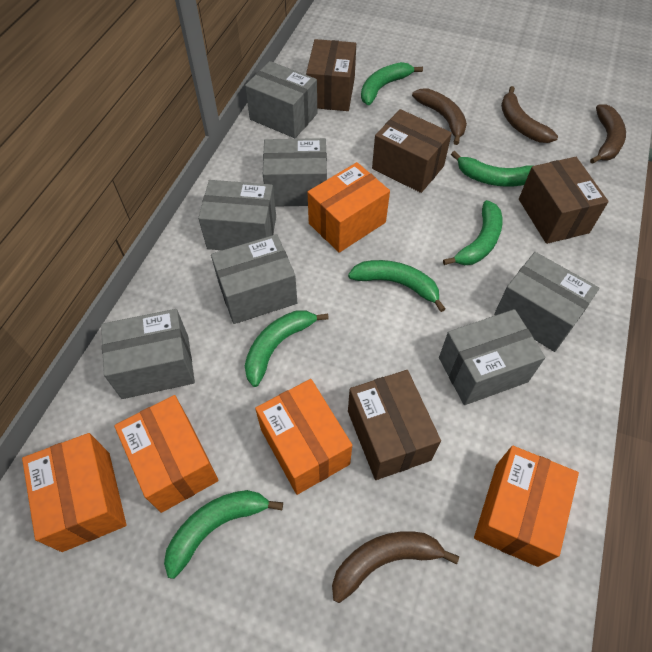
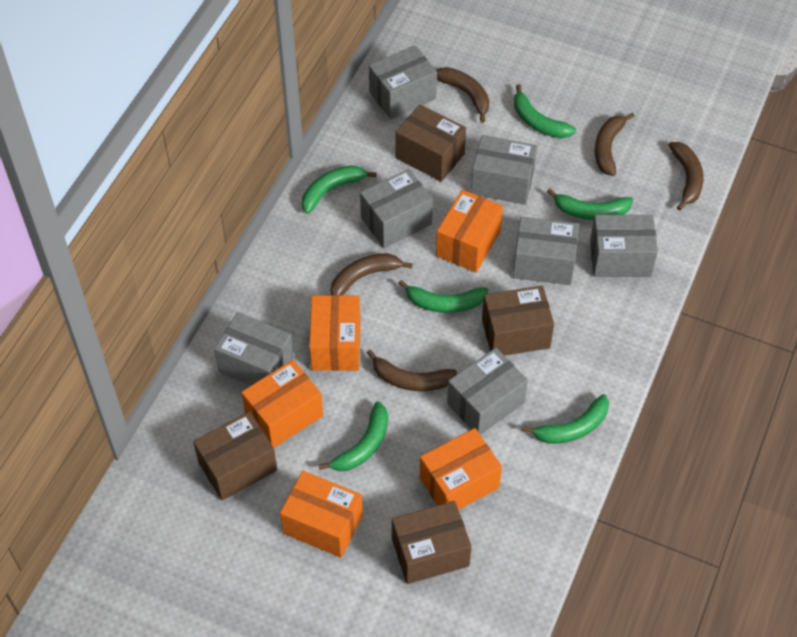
brown banana: 4 -> 5

